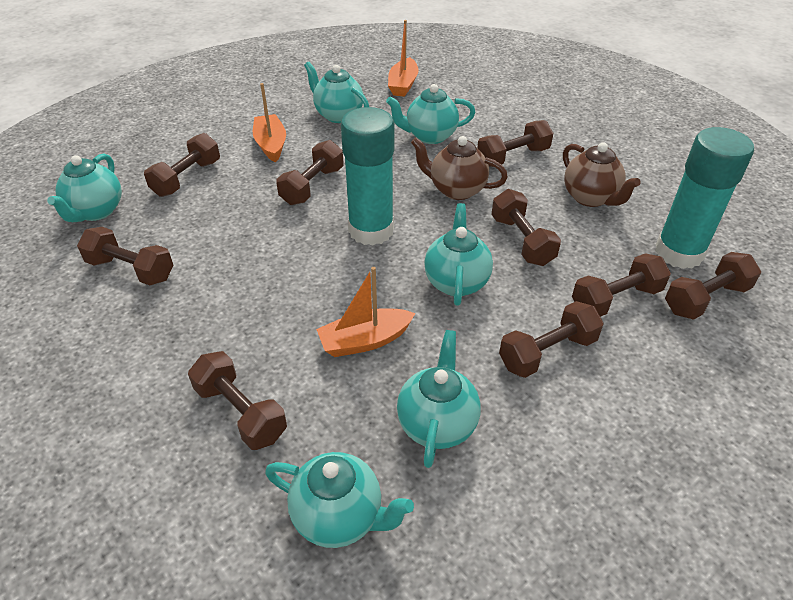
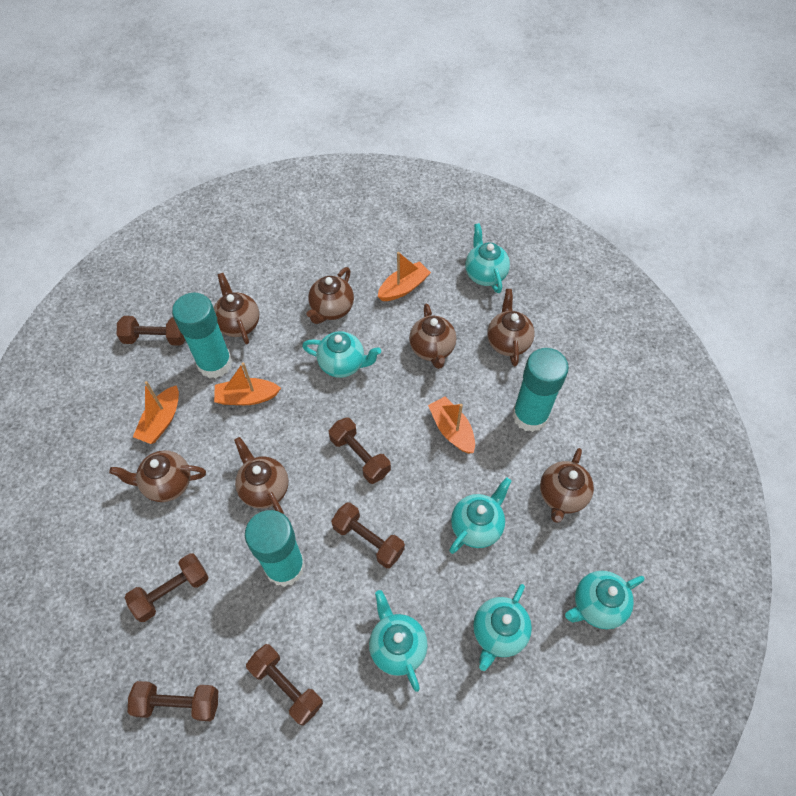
brown dumbbell: 9 -> 6
brown teapot: 2 -> 7
orange boat: 3 -> 4
turquoise glue stick: 2 -> 3

